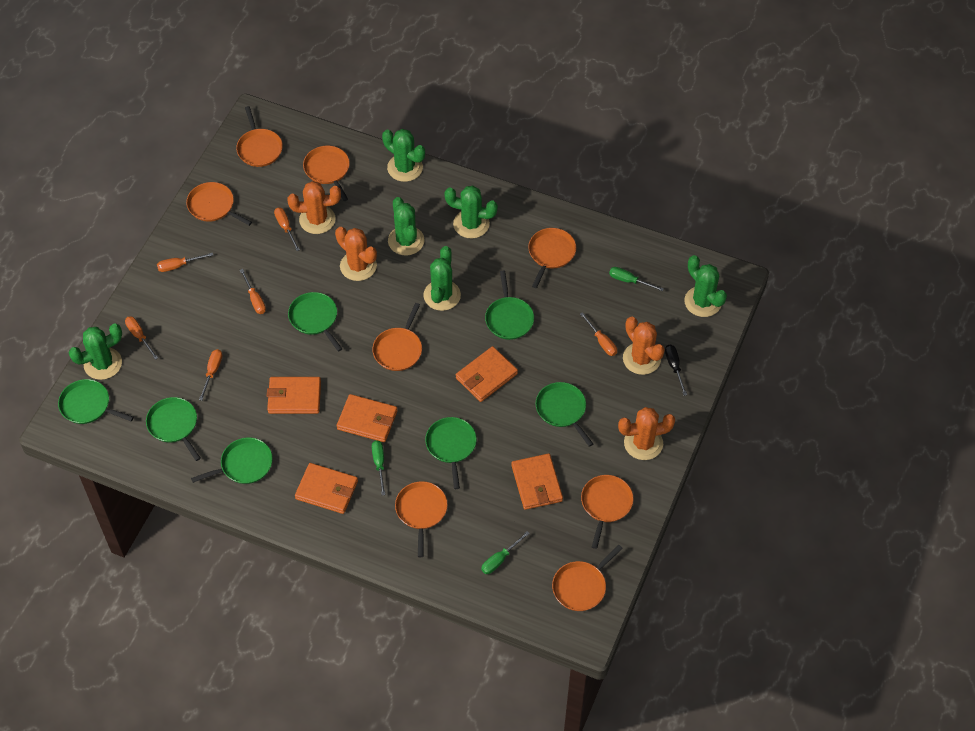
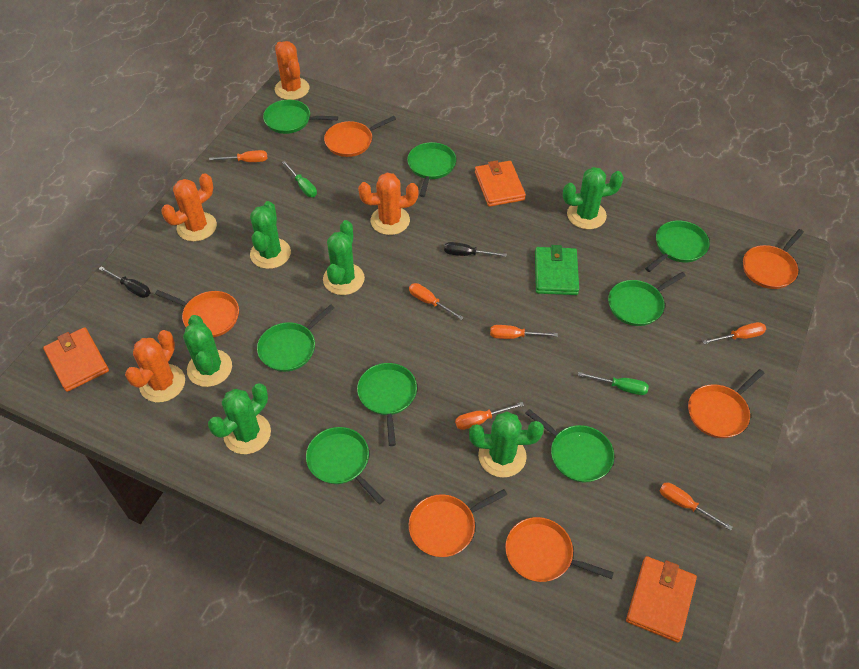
black screwdriver: 1 -> 2
green pan: 7 -> 8
green screwdriver: 3 -> 2
green wallet: 0 -> 1
orange pan: 8 -> 6
orange wallet: 5 -> 3

